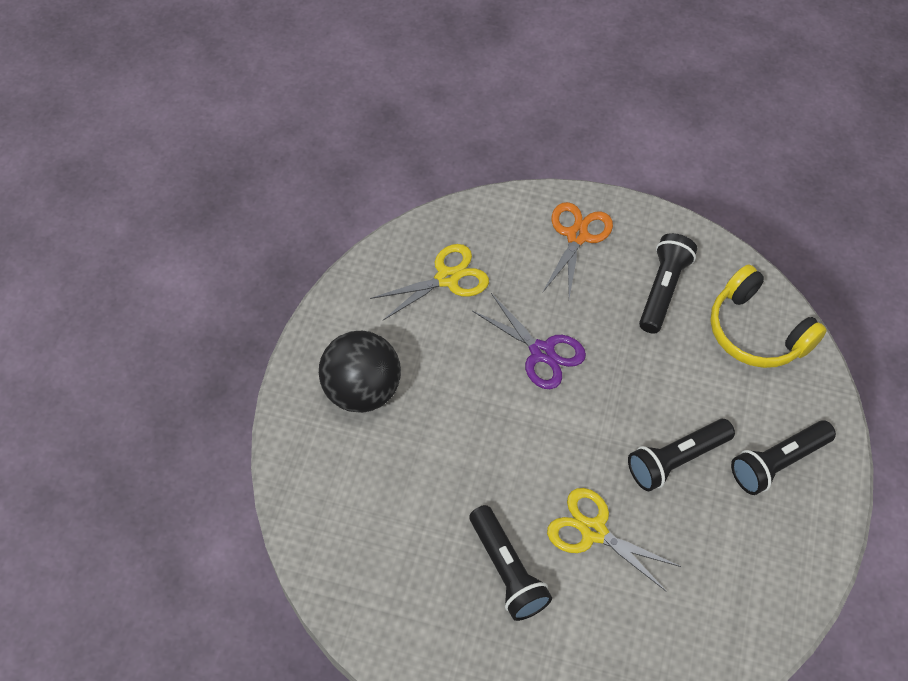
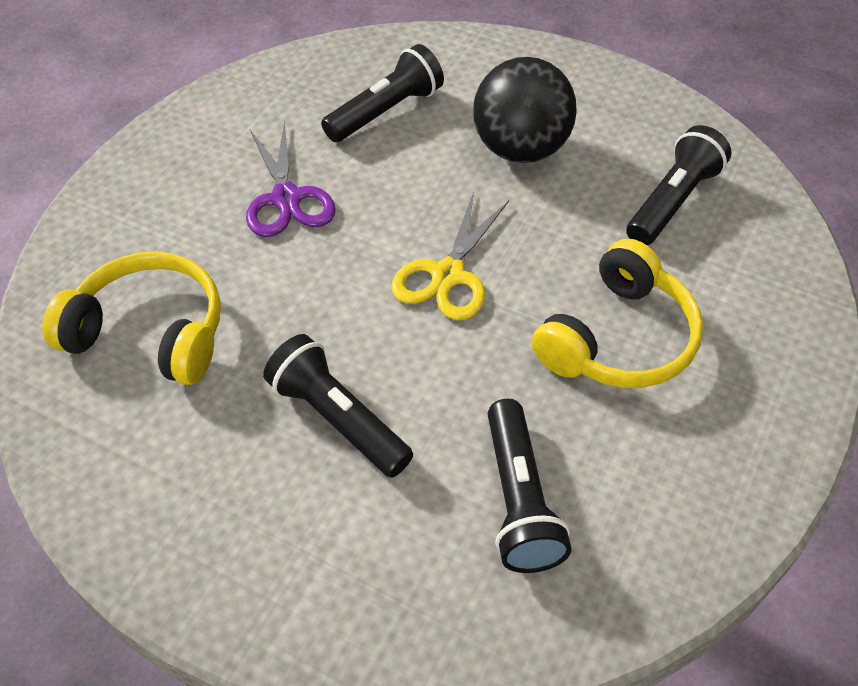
orange scissors: 1 -> 0
yellow headphones: 1 -> 2
yellow scissors: 2 -> 1

